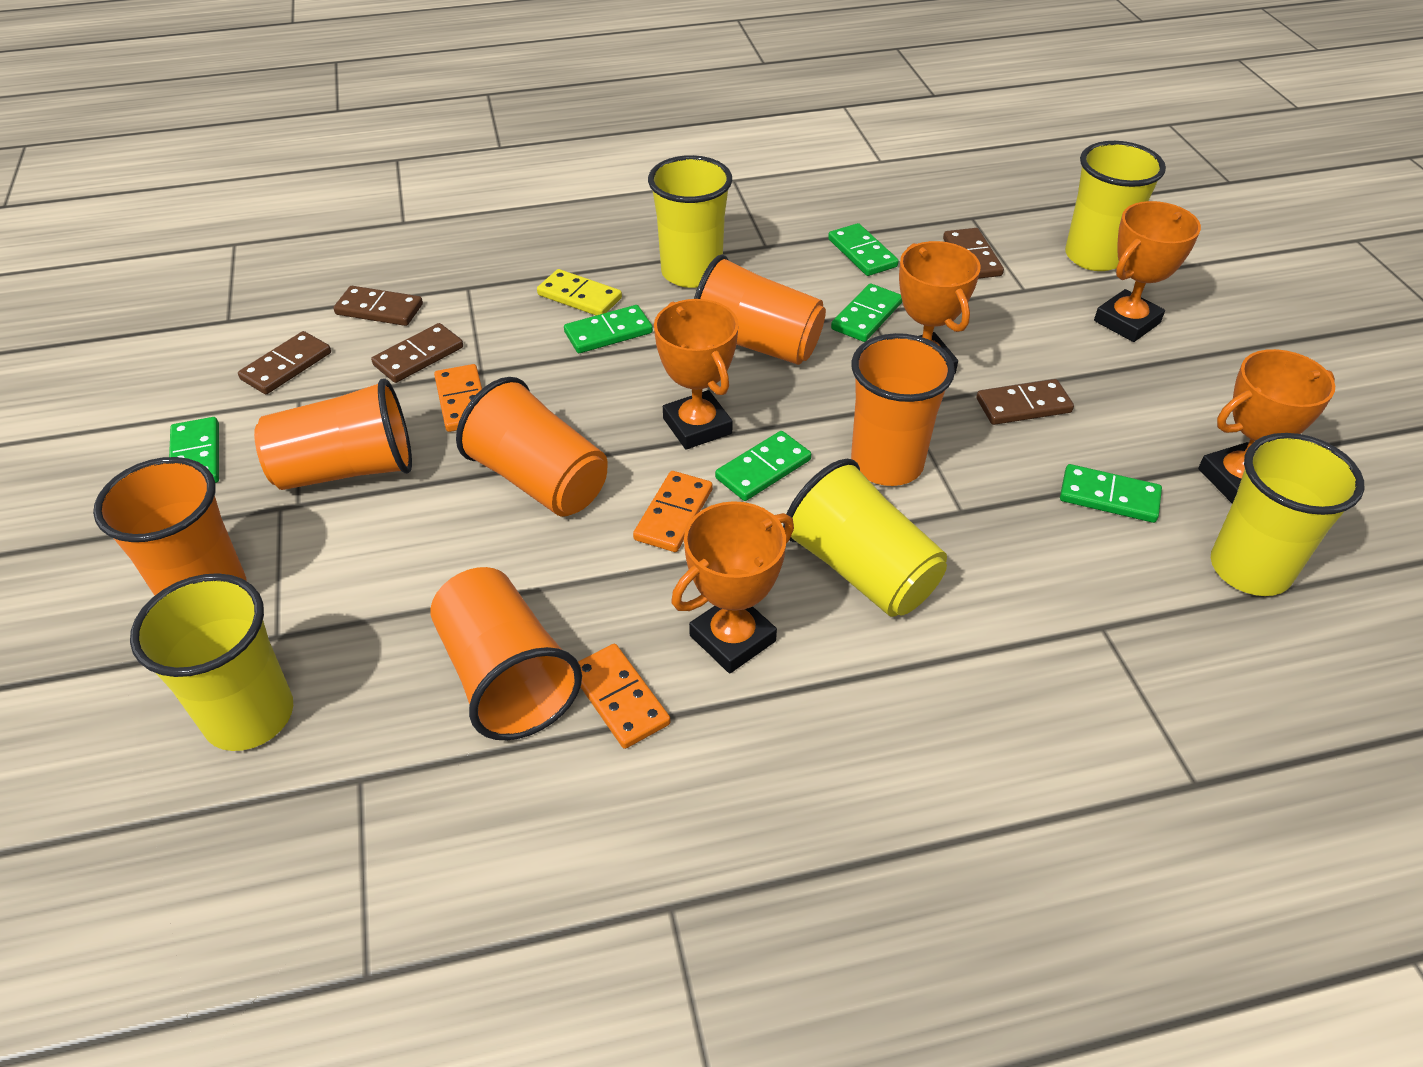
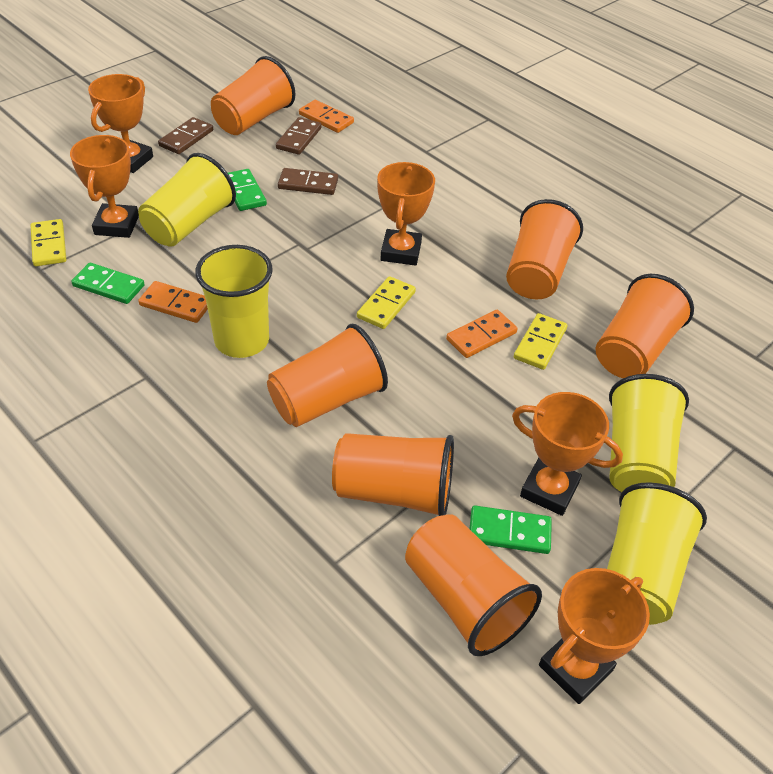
brown domino: 5 -> 3
green domino: 6 -> 3
yellow cup: 5 -> 4
yellow domino: 1 -> 3

